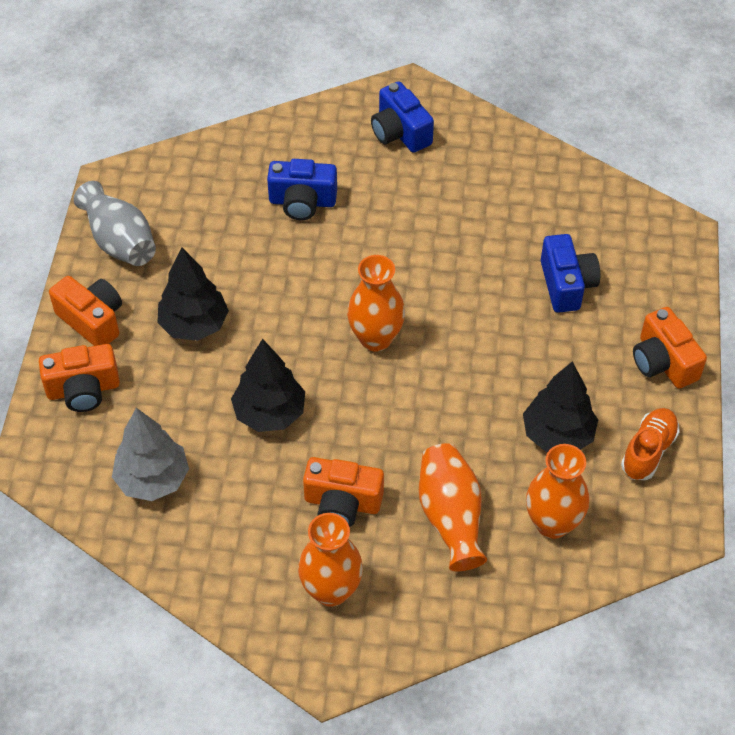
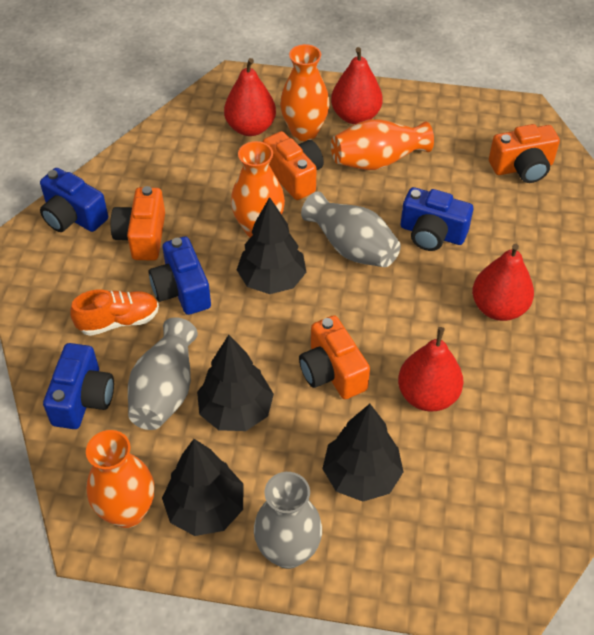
black tree: 3 -> 4
blue camera: 3 -> 4
grey tree: 1 -> 0
grey vase: 1 -> 3
red pear: 0 -> 4

